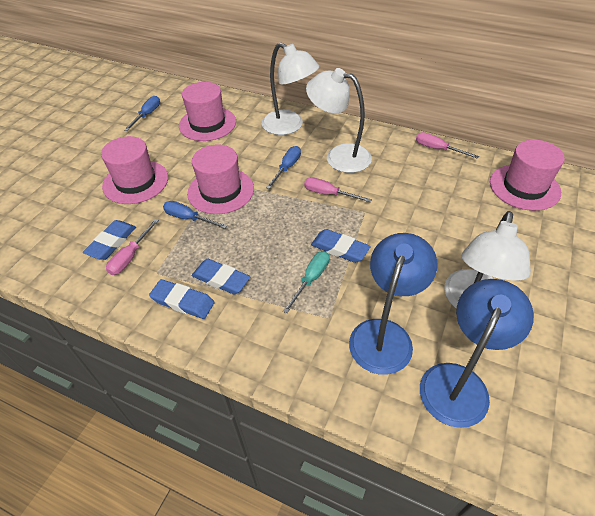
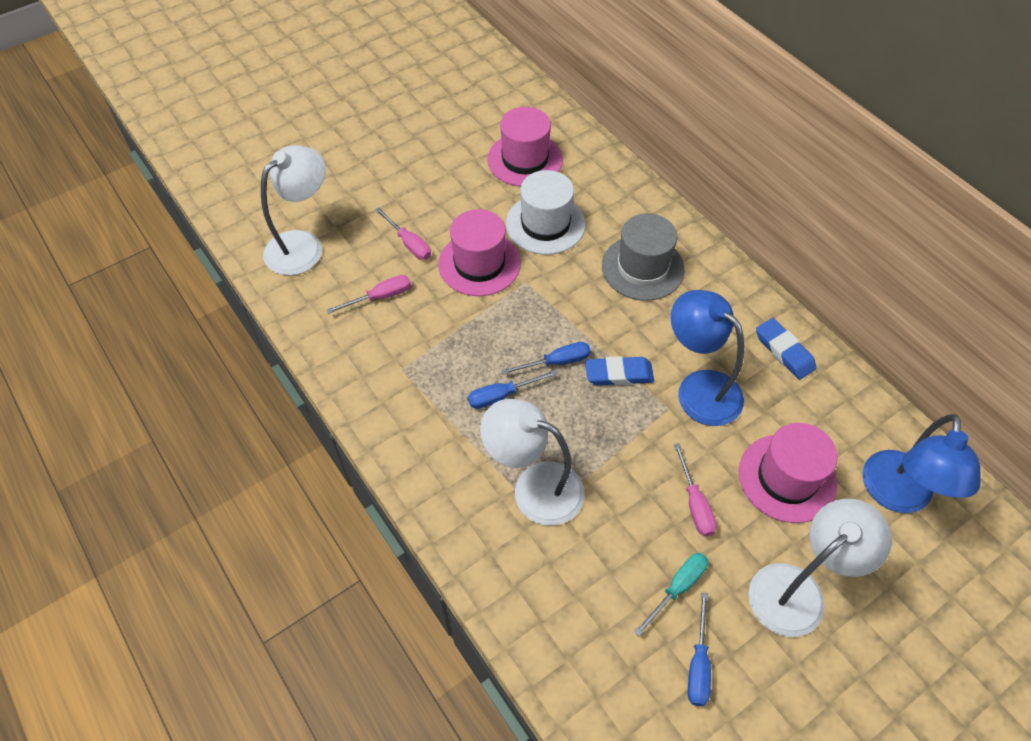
blue eraser: 4 -> 2
grey hat: 0 -> 1
pink hat: 4 -> 3
white hat: 0 -> 1

